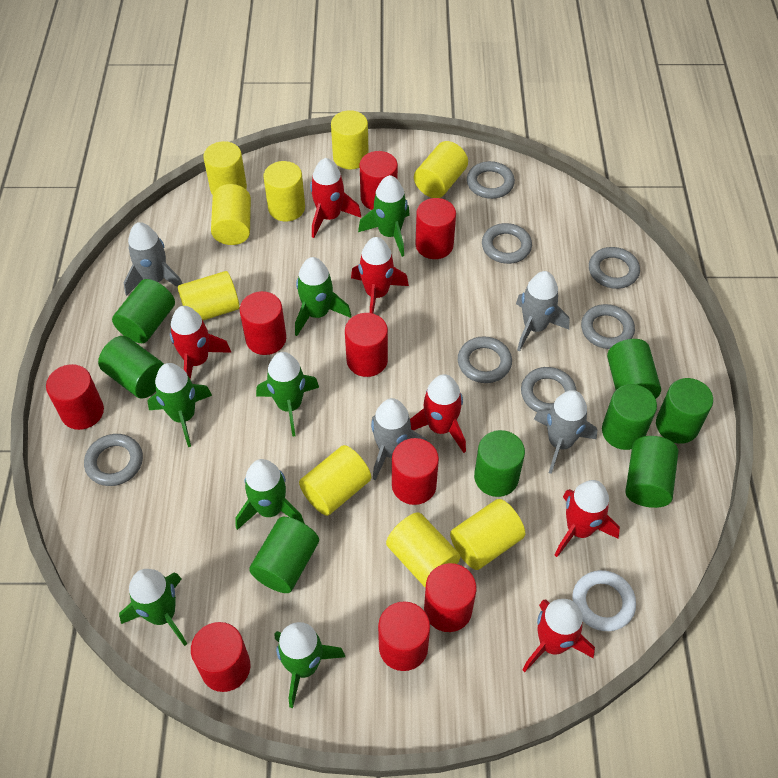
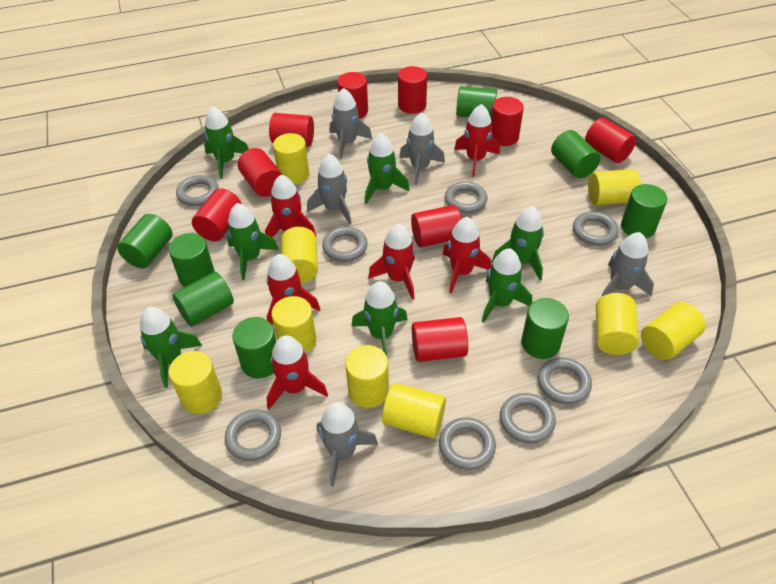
grey ring: 7 -> 8
grey rocket: 4 -> 5
white ring: 1 -> 0

